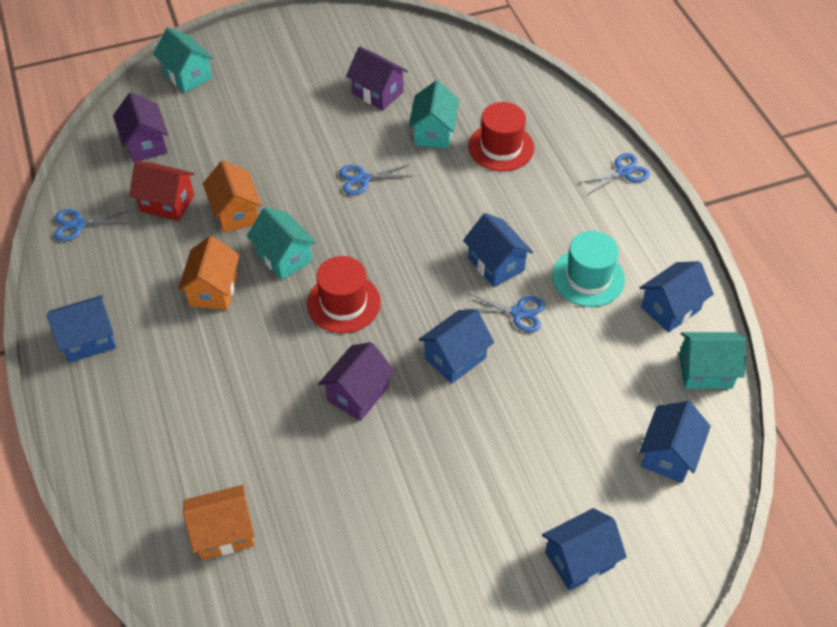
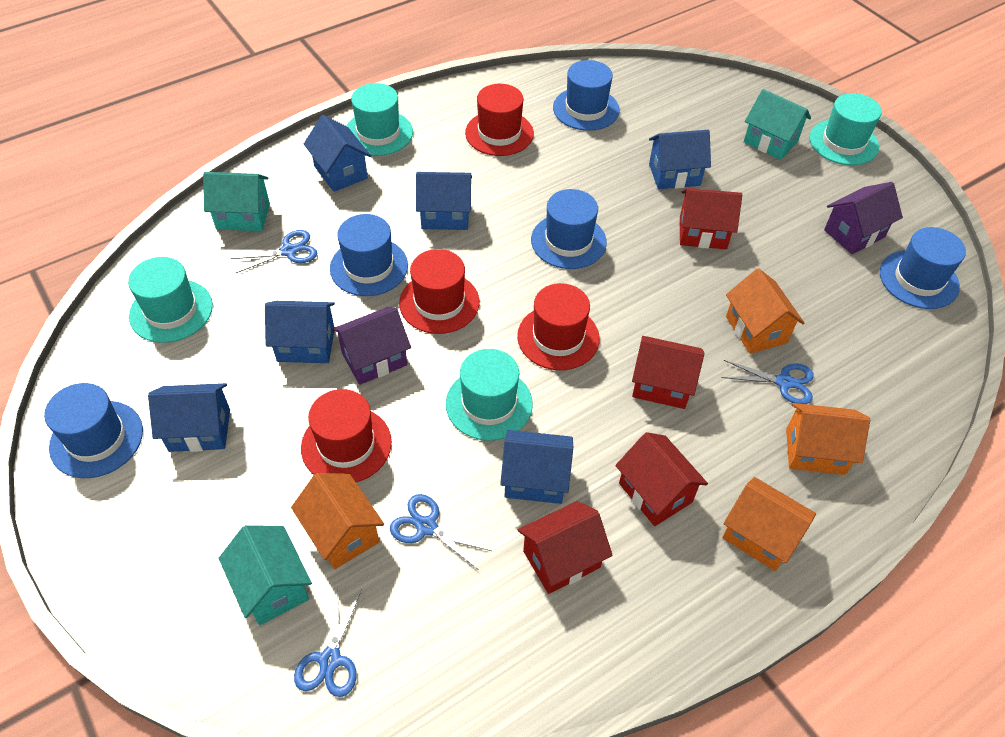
blue hat: 0 -> 5
orange house: 3 -> 4
purple house: 3 -> 2
red hat: 2 -> 4
red house: 1 -> 4
turquoise hat: 1 -> 4
turquoise house: 4 -> 3

